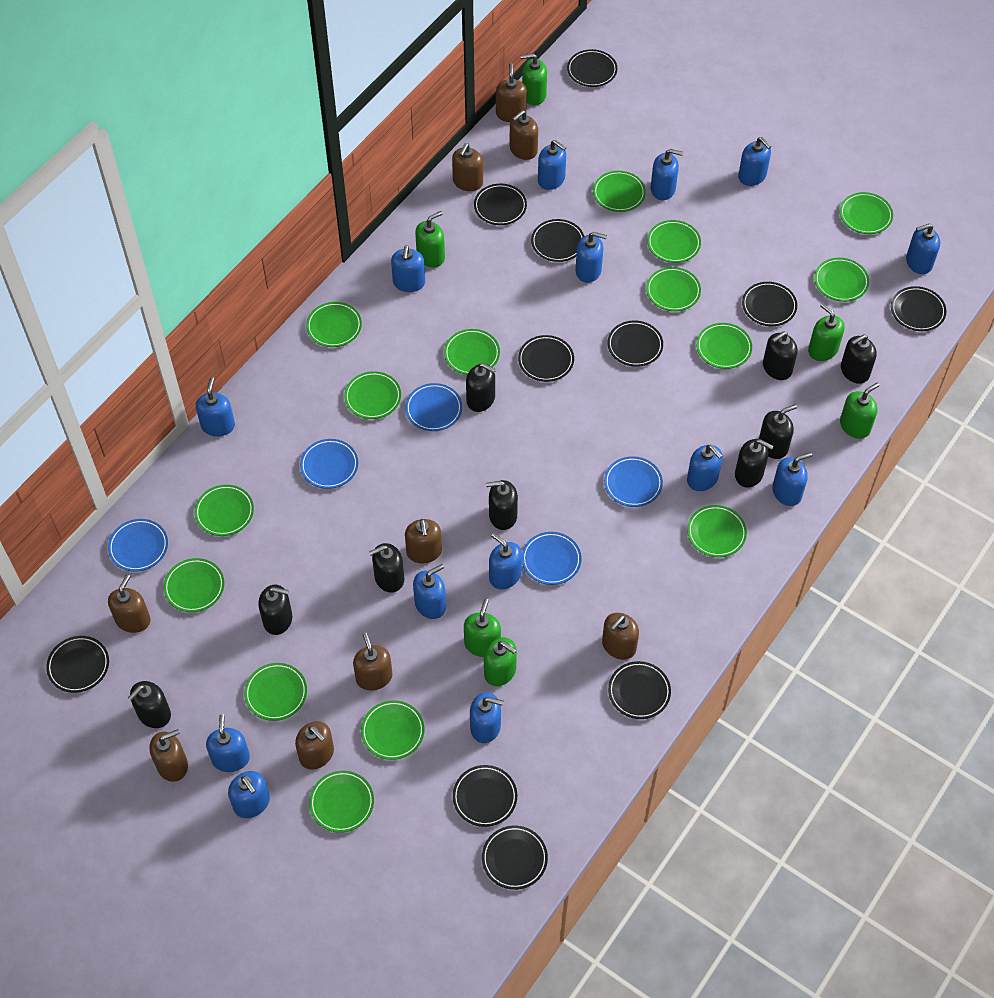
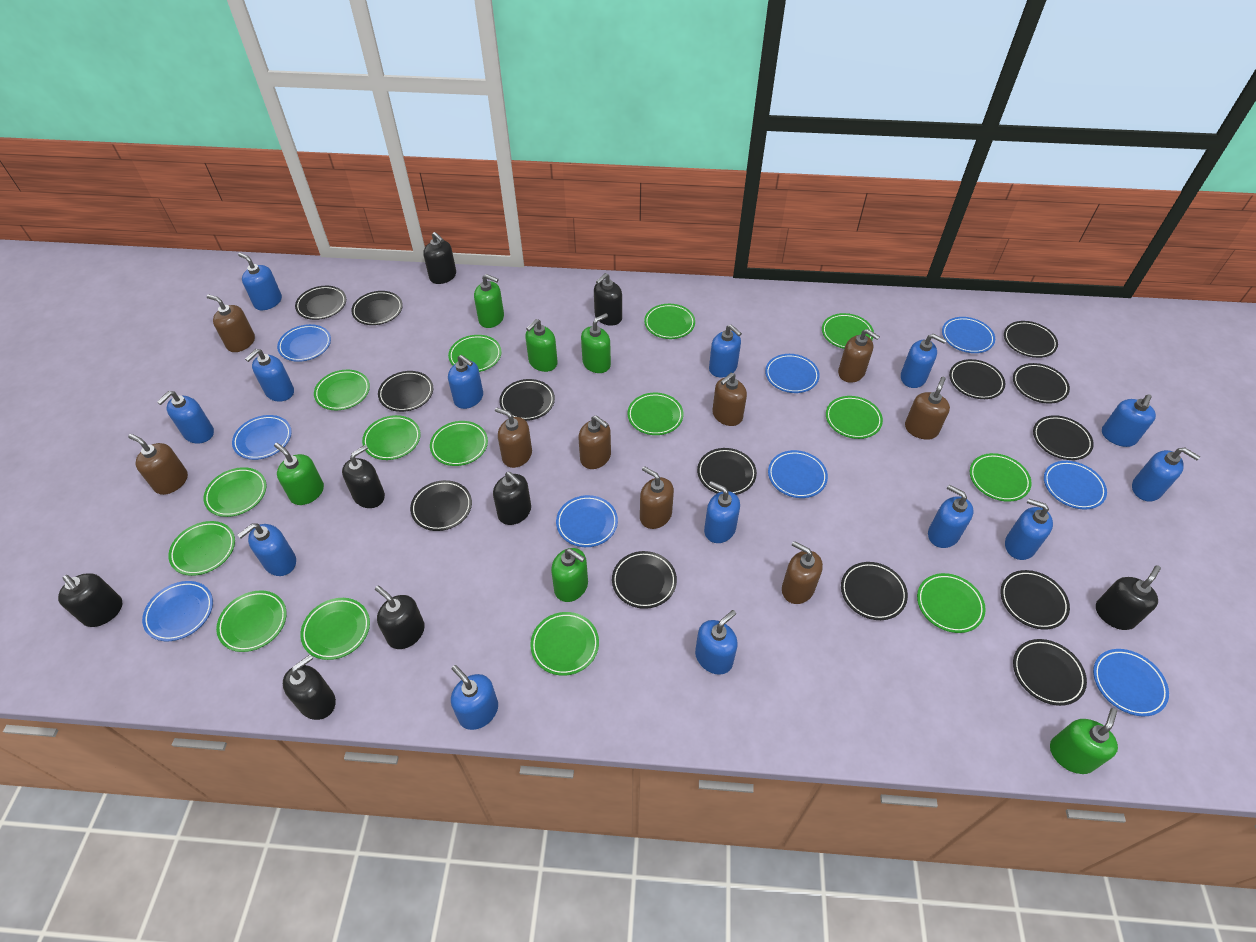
black plate: 11 -> 14
black soap dispenser: 9 -> 8
blue plate: 5 -> 9

